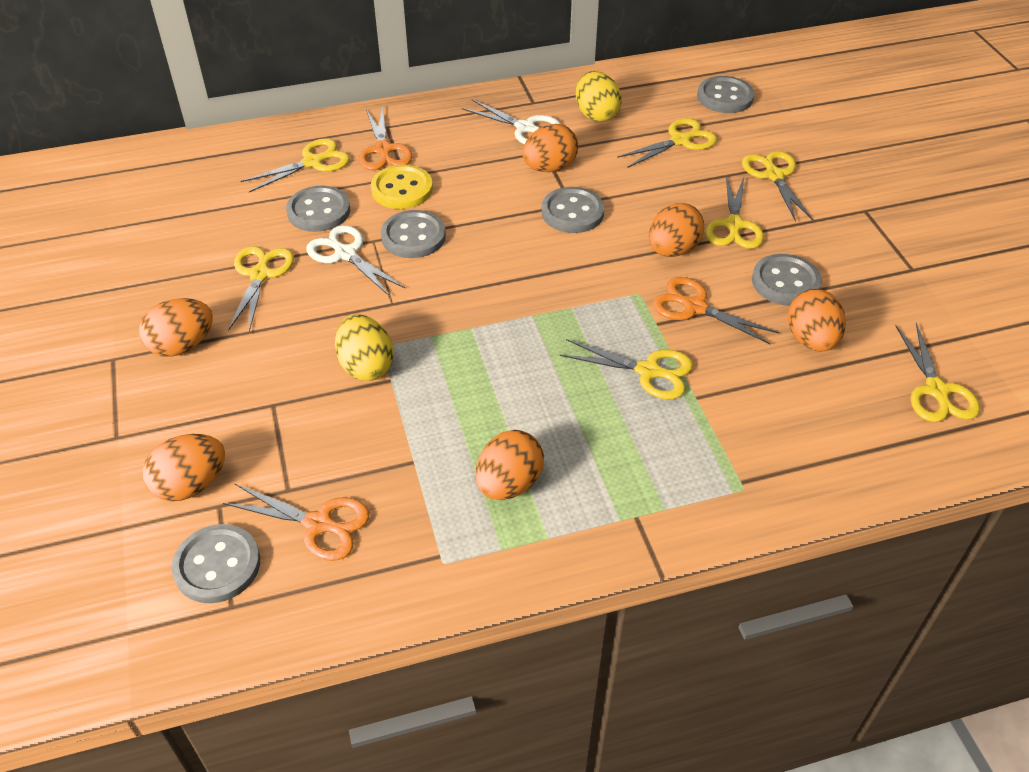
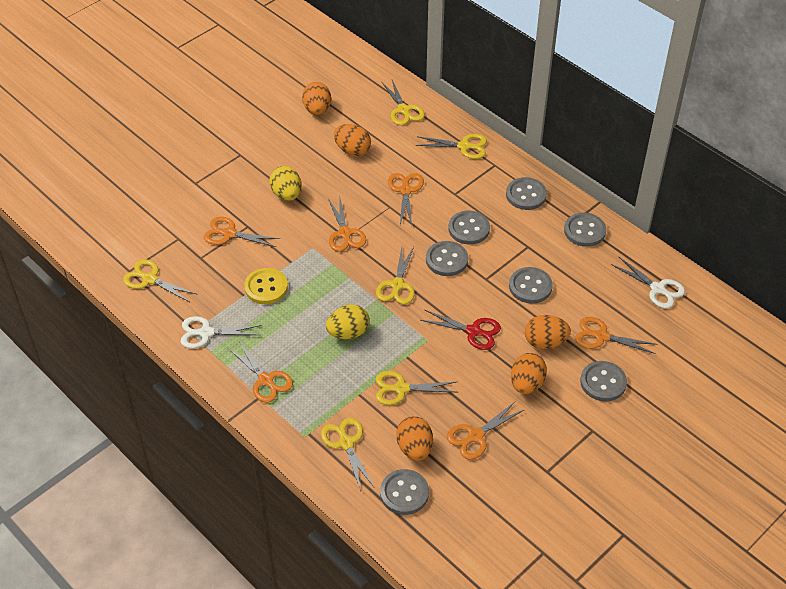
grey button: 6 -> 7
orange egg: 6 -> 5
orange scissors: 3 -> 6
red scissors: 0 -> 1
yellow scissors: 7 -> 6

